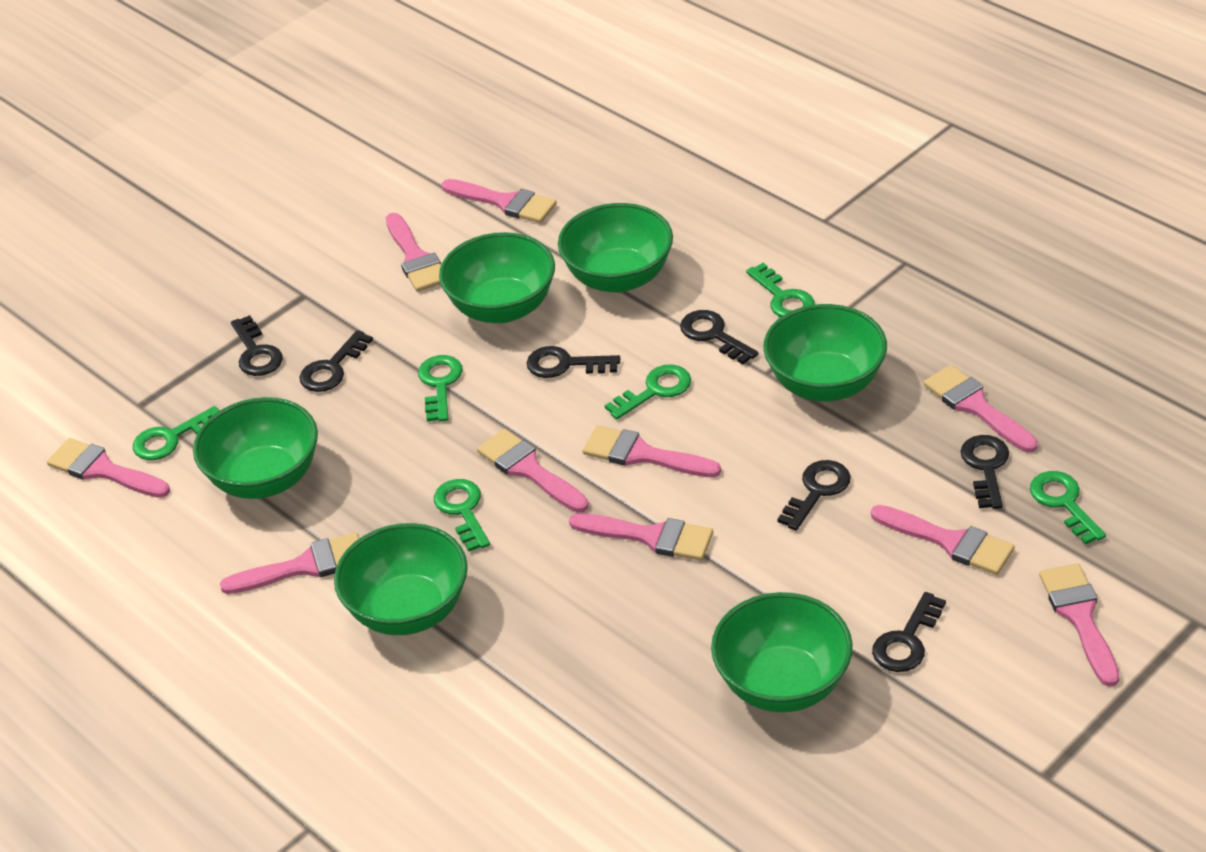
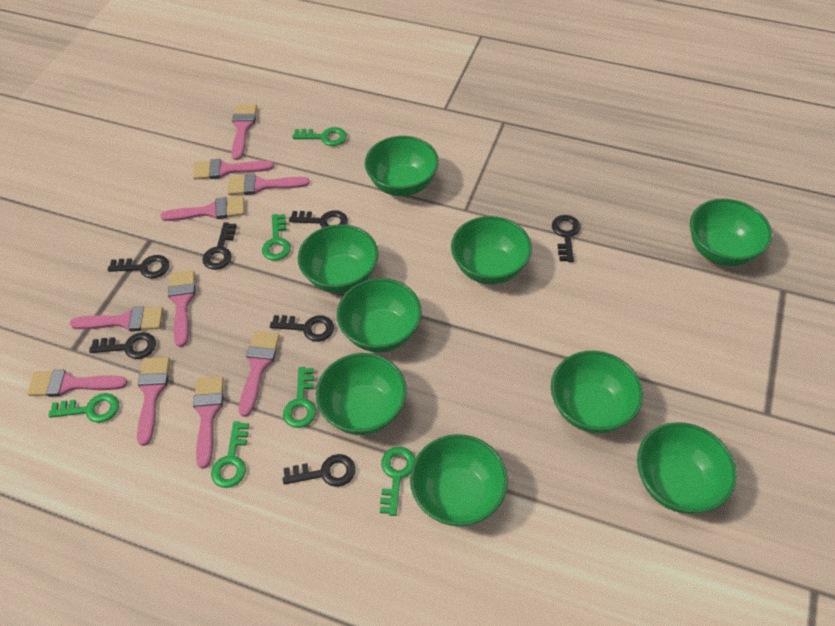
green bowl: 6 -> 9

